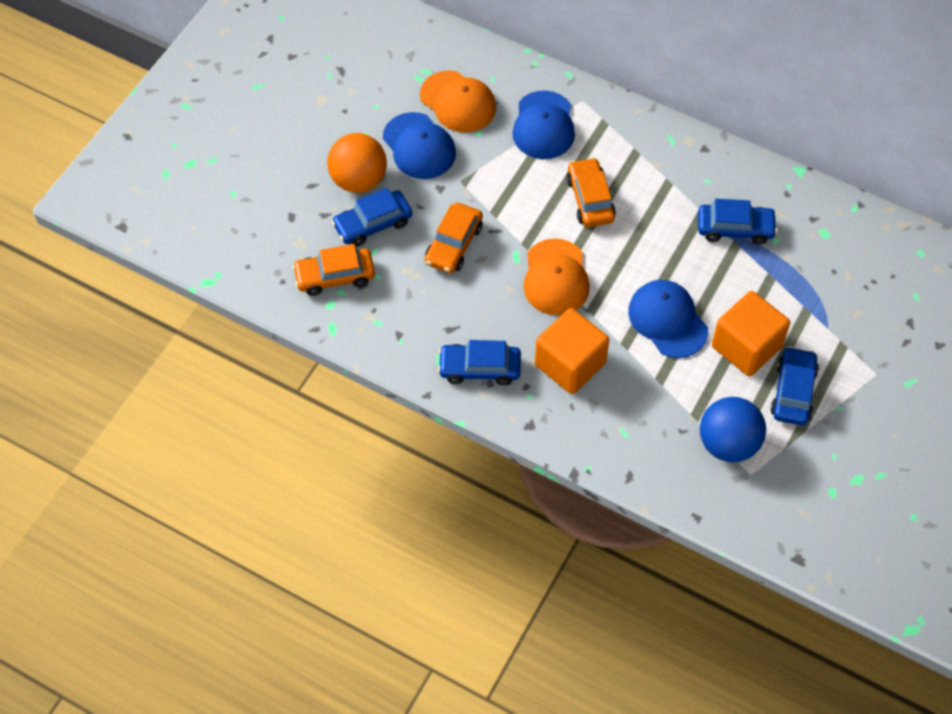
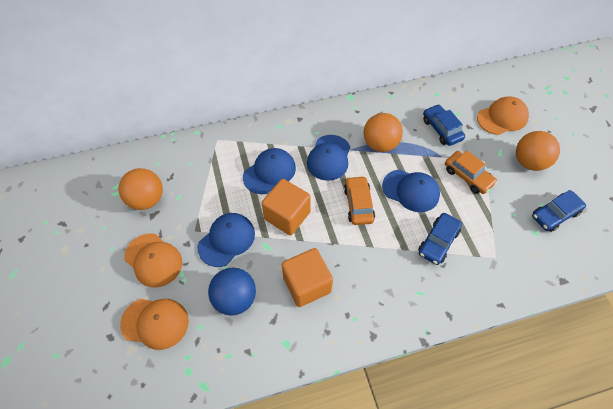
blue cap: 3 -> 4
blue car: 4 -> 3
orange ball: 1 -> 3
orange cap: 2 -> 3
orange car: 3 -> 2

